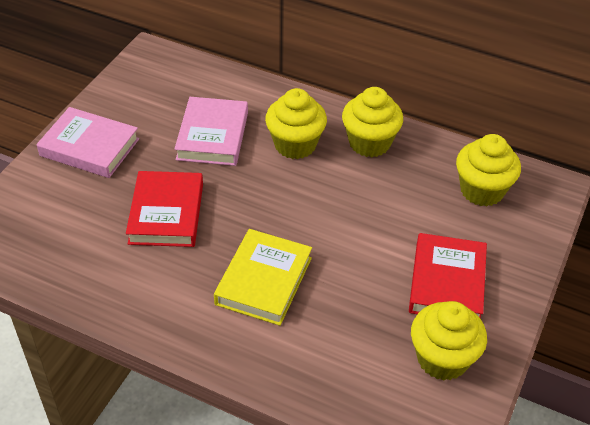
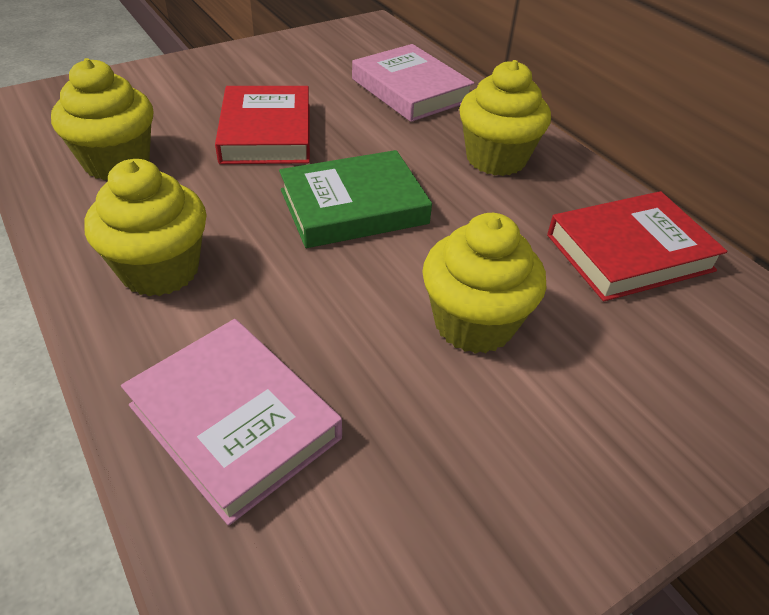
green book: 0 -> 1
yellow book: 1 -> 0

